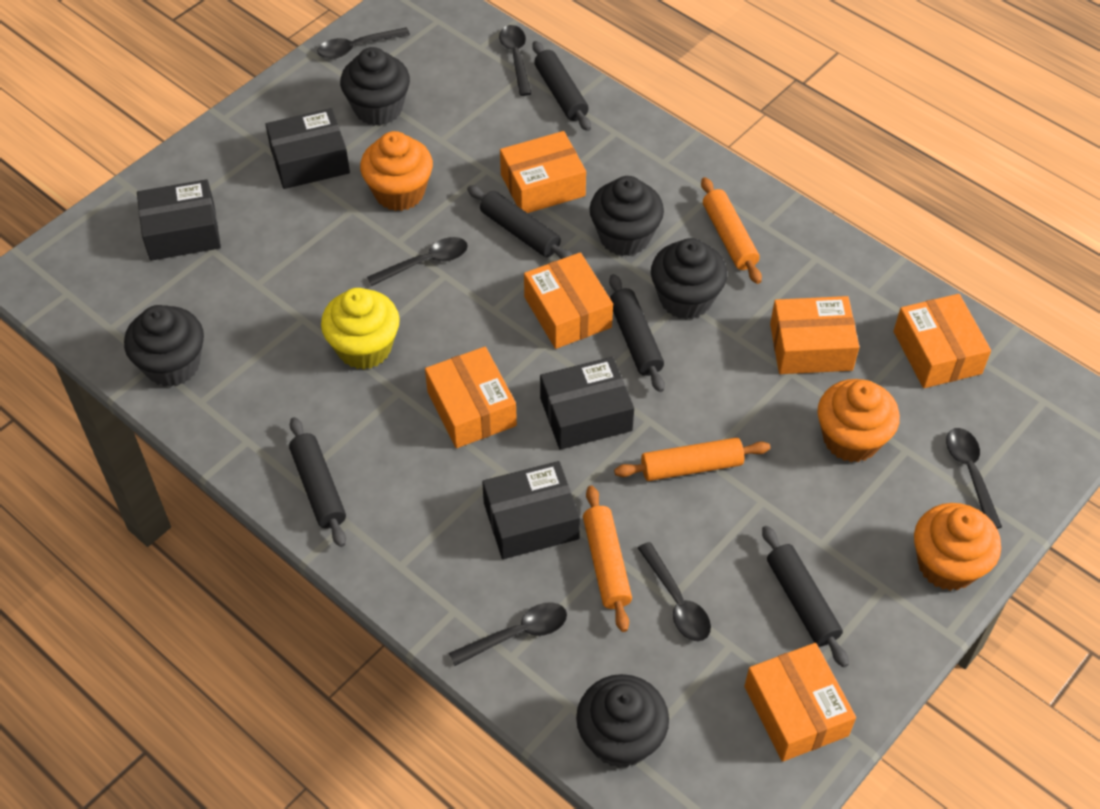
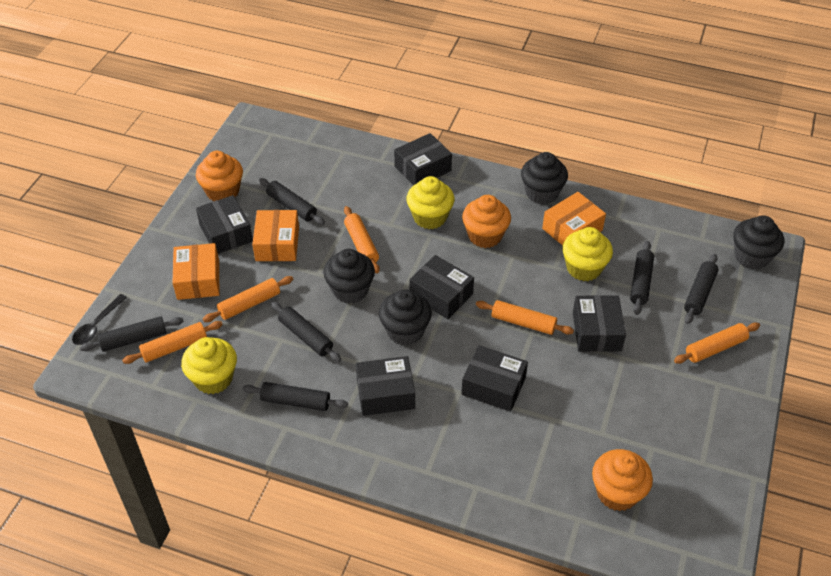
black box: 4 -> 6
black cupcake: 5 -> 4
black rolling pin: 5 -> 6
black spoon: 6 -> 1
orange box: 6 -> 3
orange rolling pin: 3 -> 5
yellow cupcake: 1 -> 3

